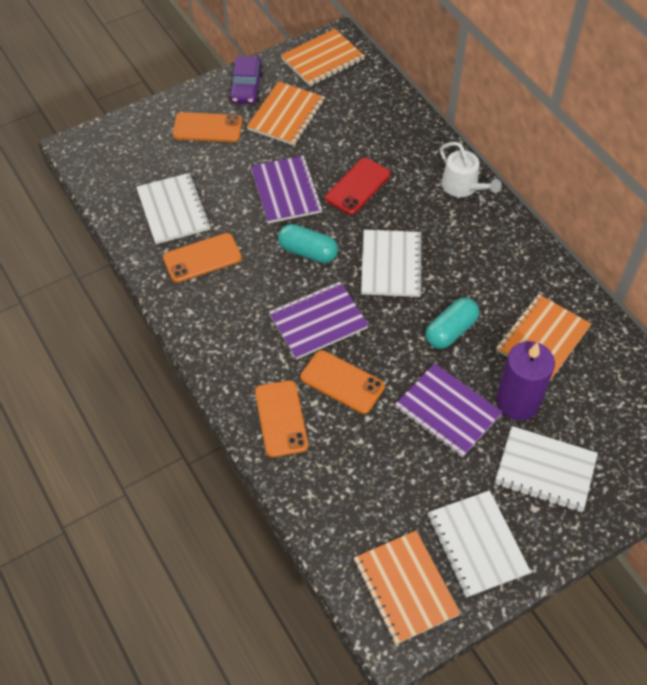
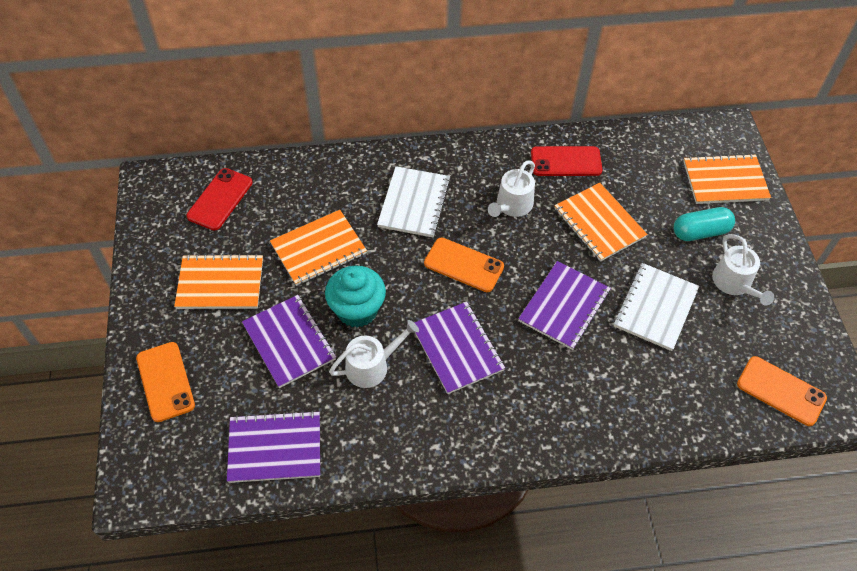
orange phone: 4 -> 3
purple candle: 1 -> 0
purple car: 1 -> 0
purple notebook: 3 -> 4
red phone: 1 -> 2
turquoise capsule: 2 -> 1
turquoise cupcake: 0 -> 1
white notebook: 4 -> 2
white watering can: 1 -> 3

